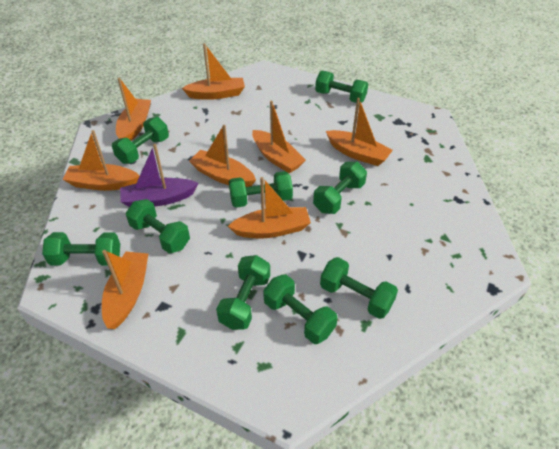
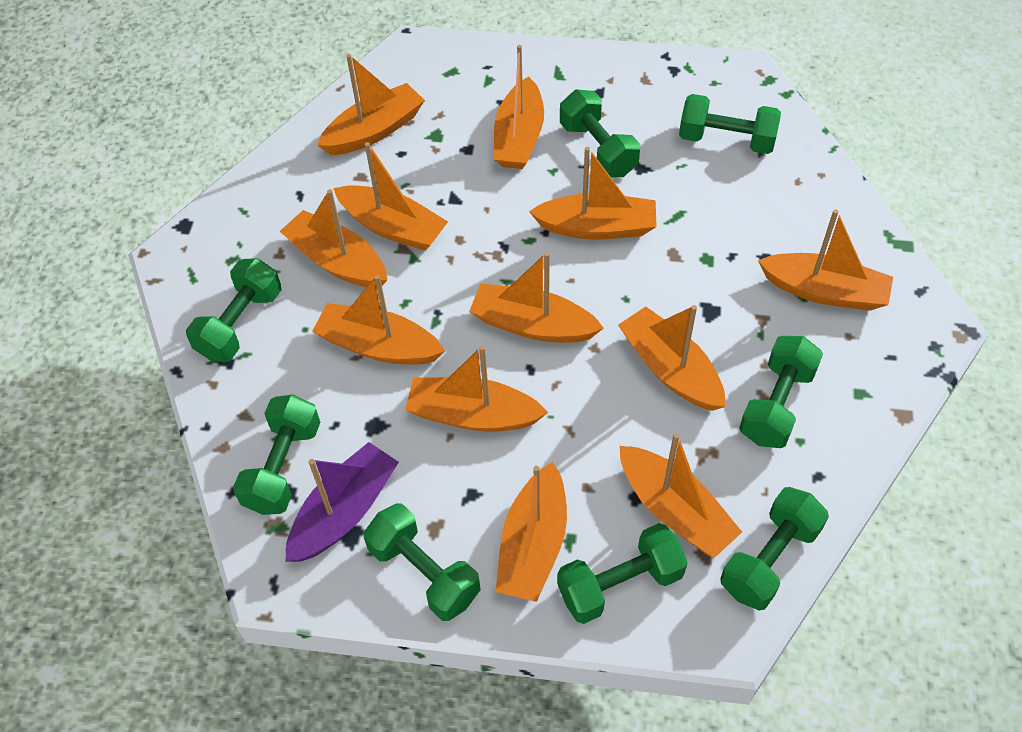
green dumbbell: 9 -> 8
orange boat: 8 -> 12

